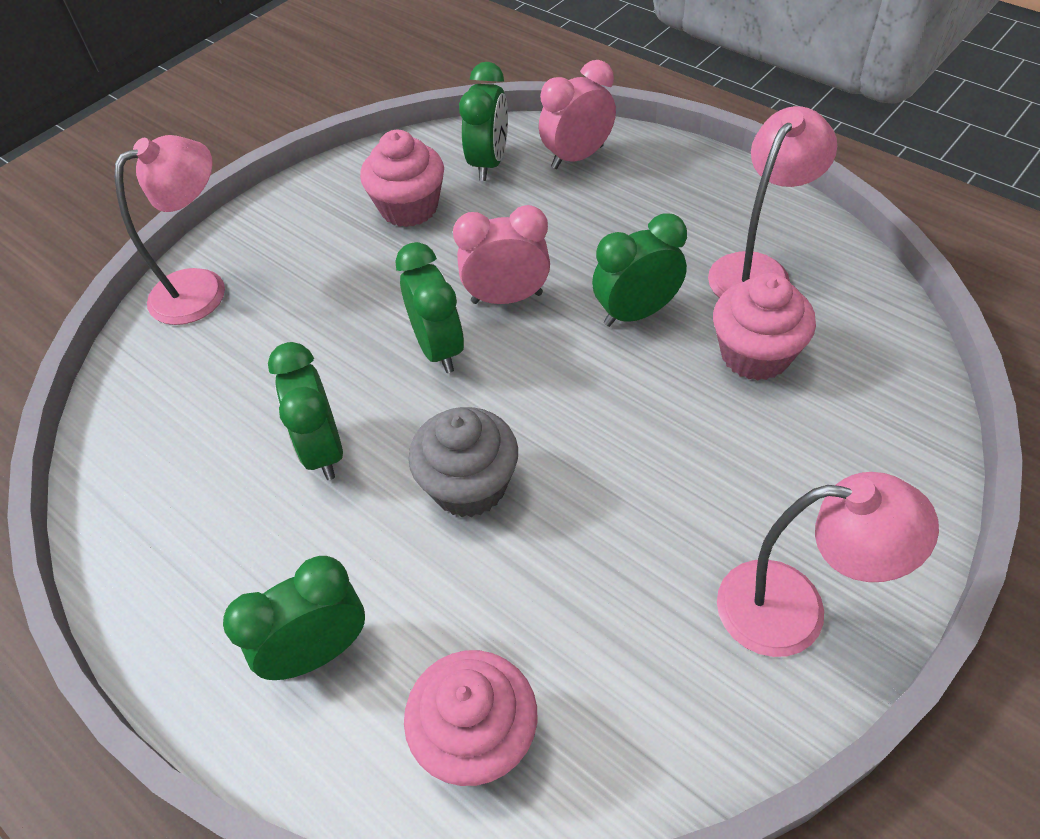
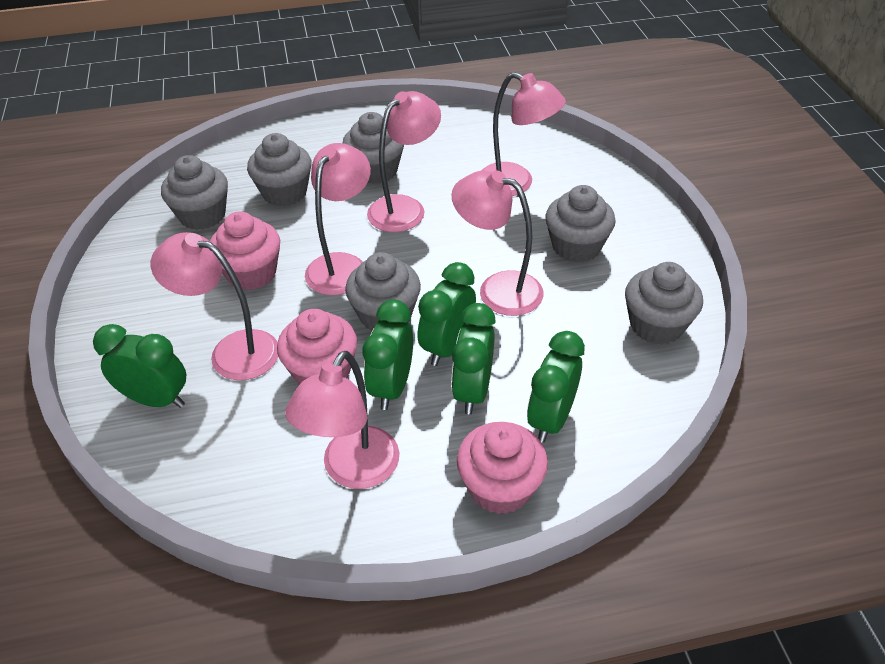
grey cupcake: 1 -> 6
pink clock: 2 -> 0
pink lamp: 3 -> 6

